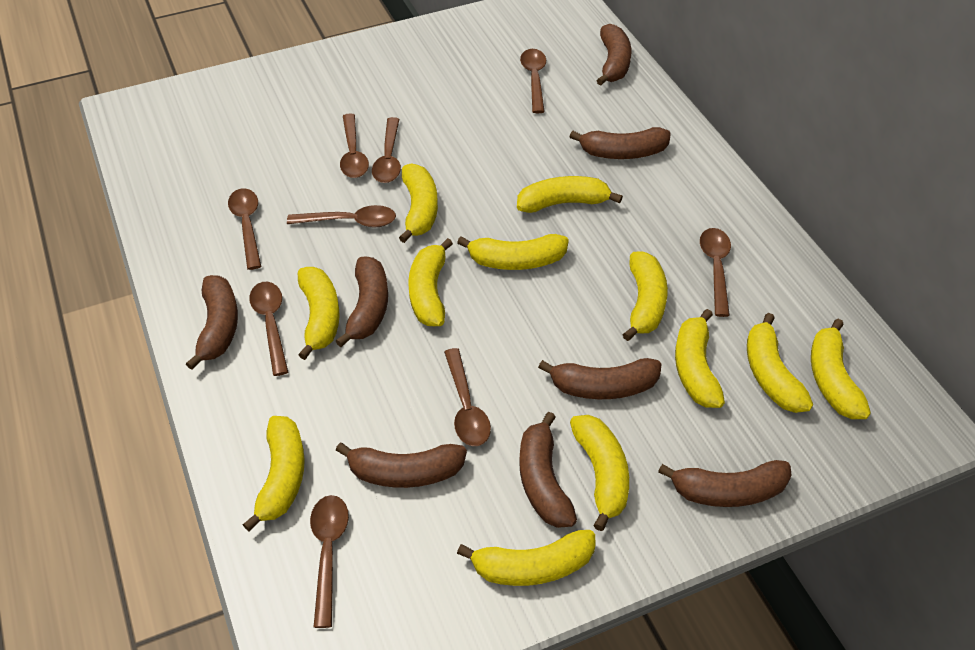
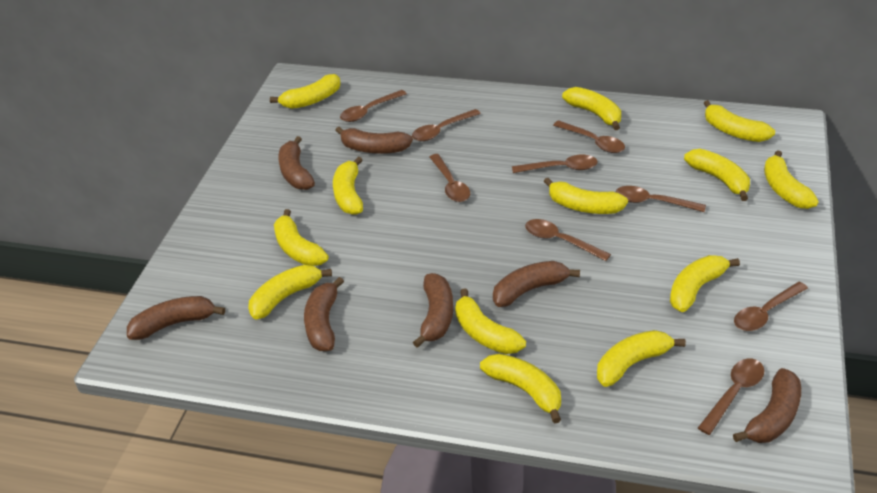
brown banana: 8 -> 7
yellow banana: 12 -> 13

